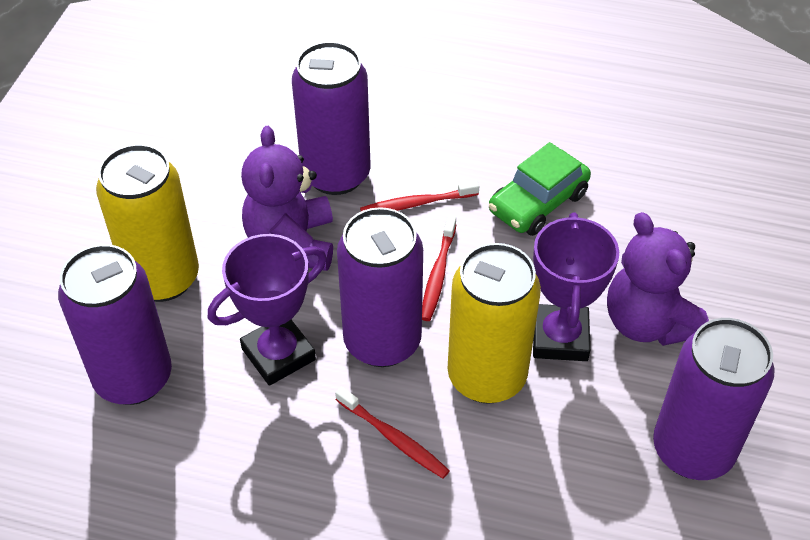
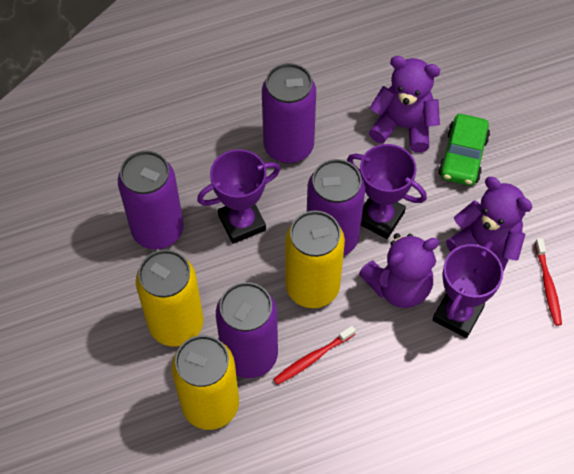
purple teddy bear: 2 -> 3
purple trophy: 2 -> 3
red toothbrush: 3 -> 2
yellow can: 2 -> 3

